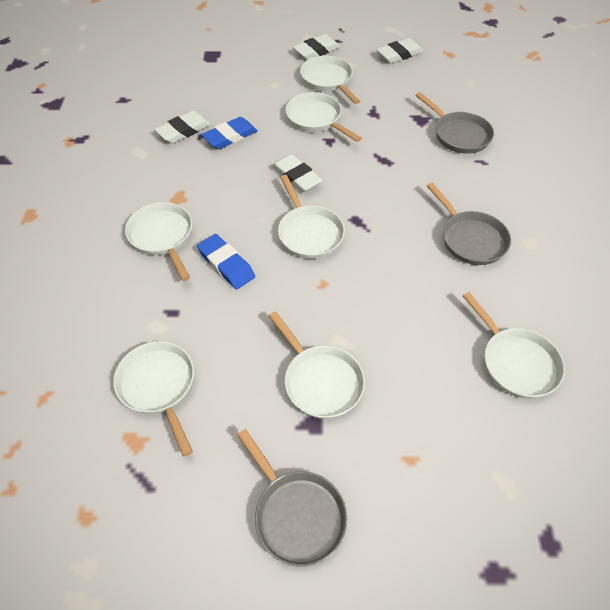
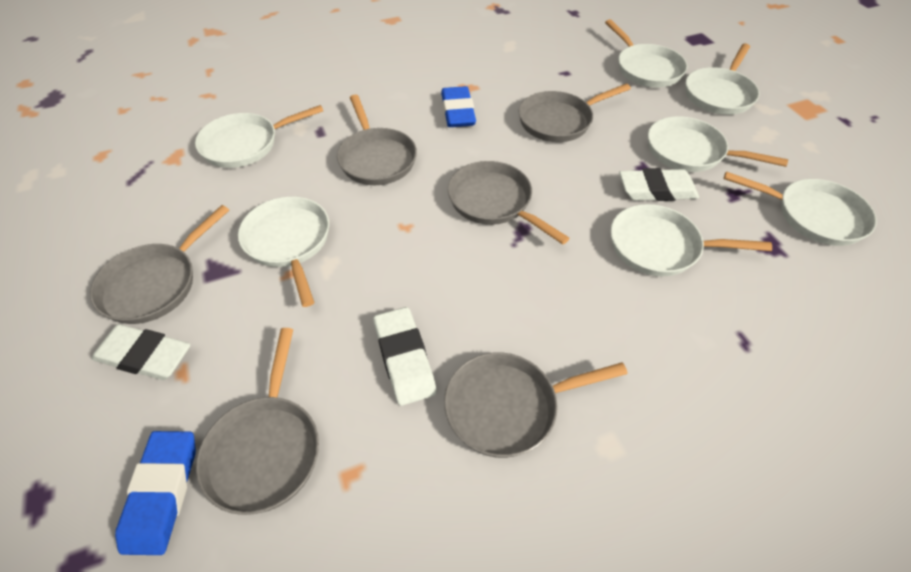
grey pan: 3 -> 6
white eraser: 4 -> 3

